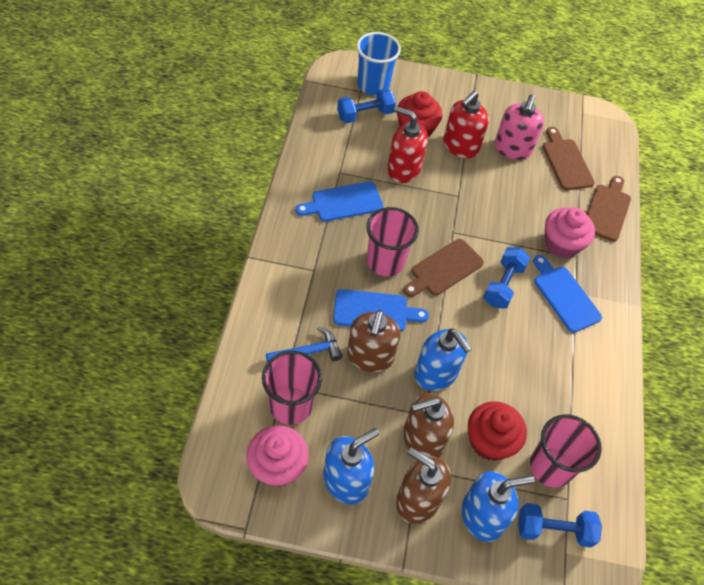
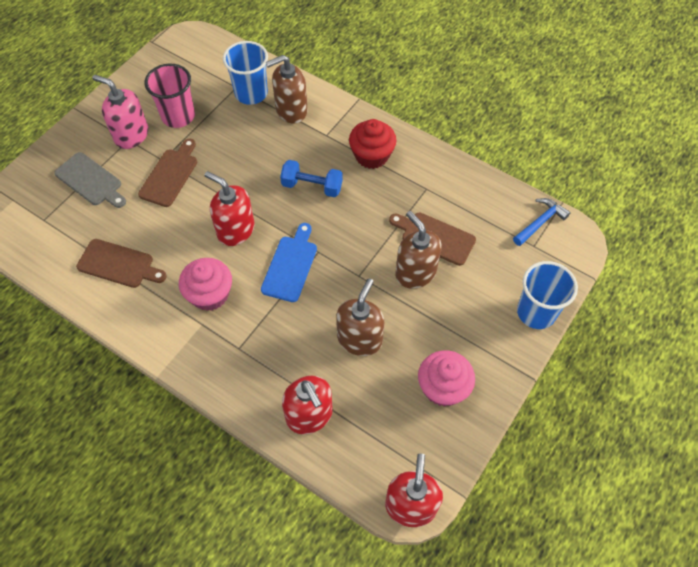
blue cup: 1 -> 2
blue cutting board: 3 -> 1
blue dumbbell: 3 -> 1
blue soap dispenser: 3 -> 0
grey cutting board: 0 -> 1
pink cup: 3 -> 1
red cupcake: 2 -> 1
red soap dispenser: 2 -> 3

